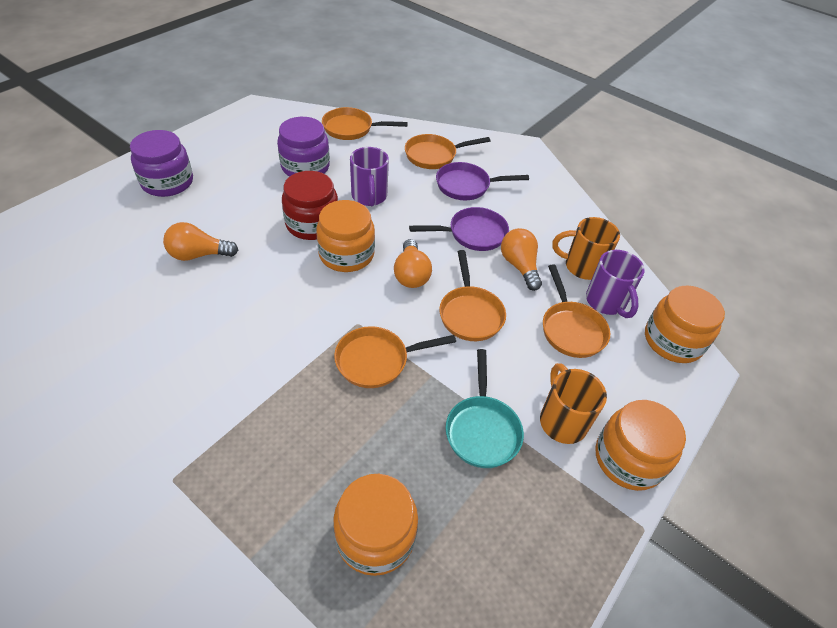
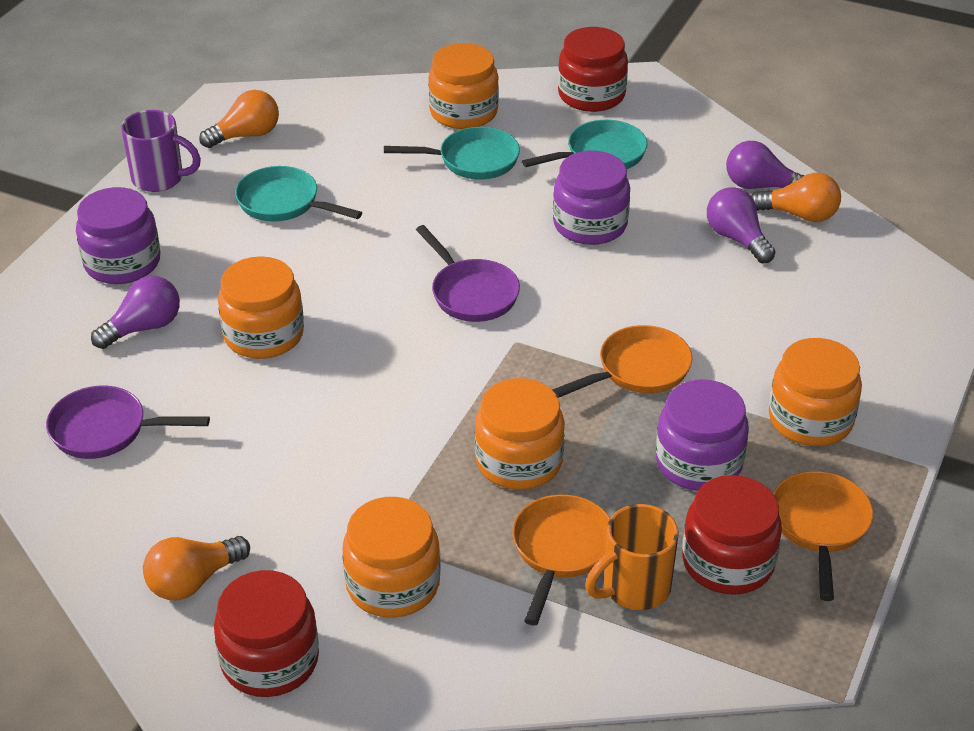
orange jar: 4 -> 5
orange mug: 2 -> 1
orange pan: 5 -> 3
purple jar: 2 -> 3
purple light bulb: 0 -> 3
purple mug: 2 -> 1
red jar: 1 -> 3
turquoise pan: 1 -> 3

